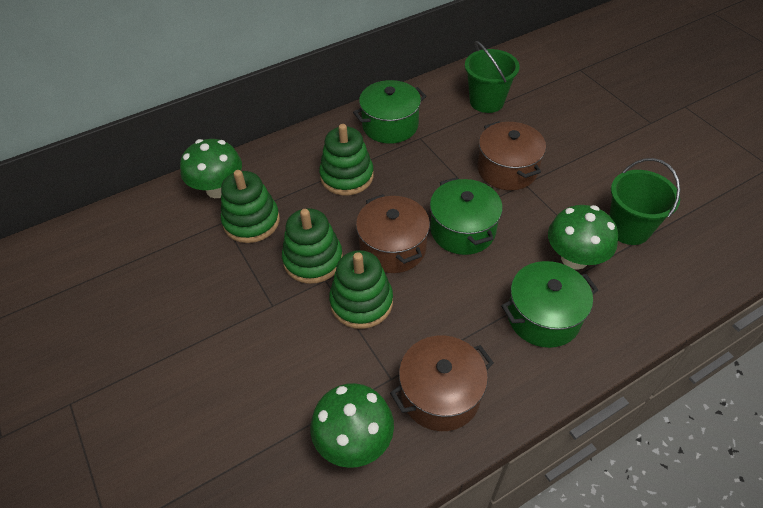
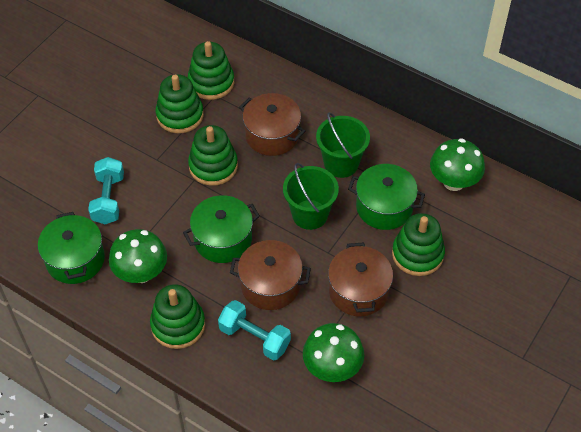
green stacking toy: 4 -> 5
turquoise dumbbell: 0 -> 2

